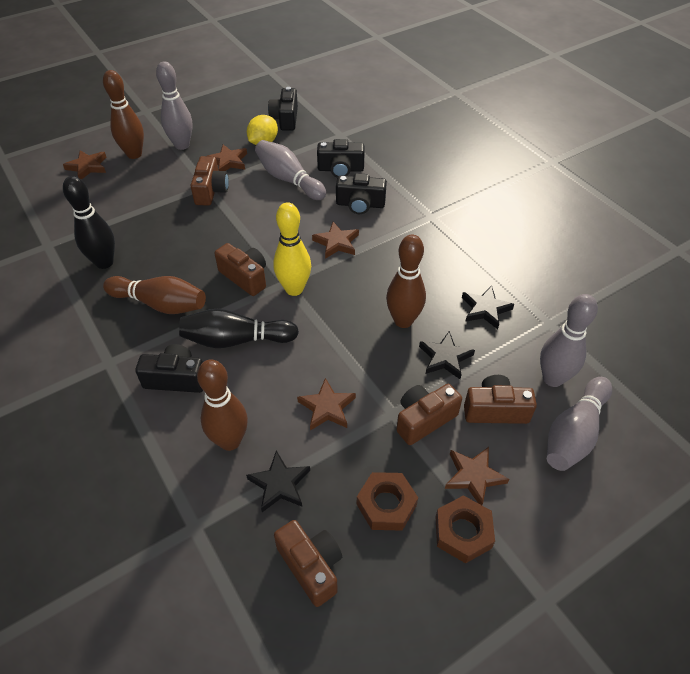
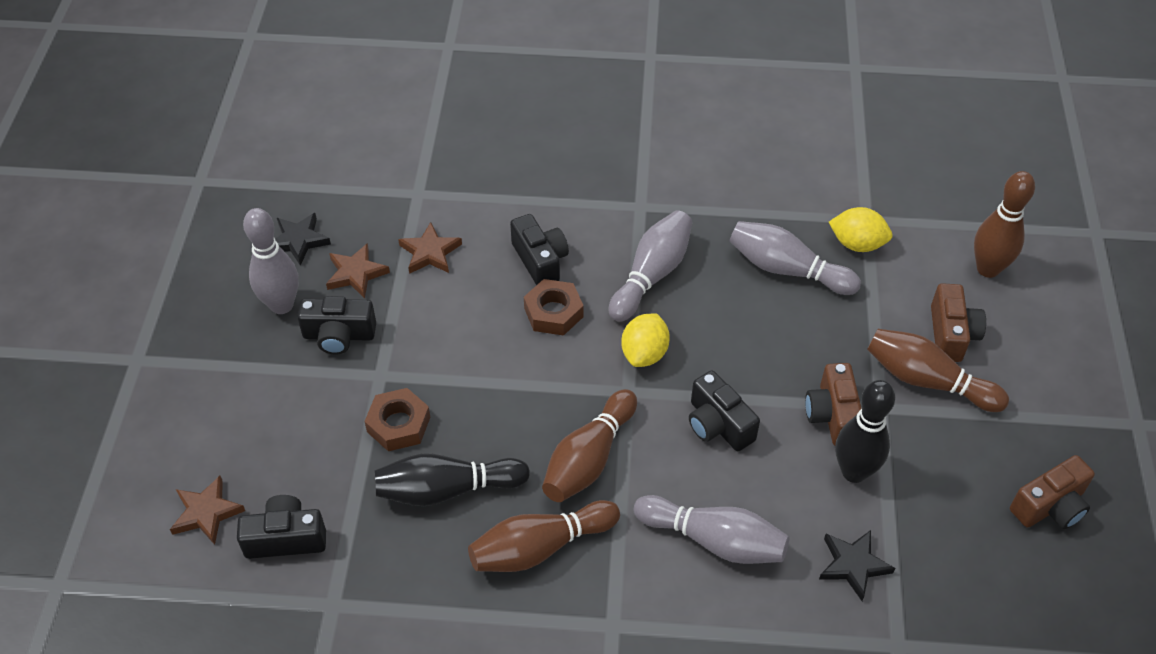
black star: 3 -> 2
brown camera: 5 -> 3
brown star: 5 -> 3
yellow bowling pin: 1 -> 0
yellow lemon: 1 -> 2

